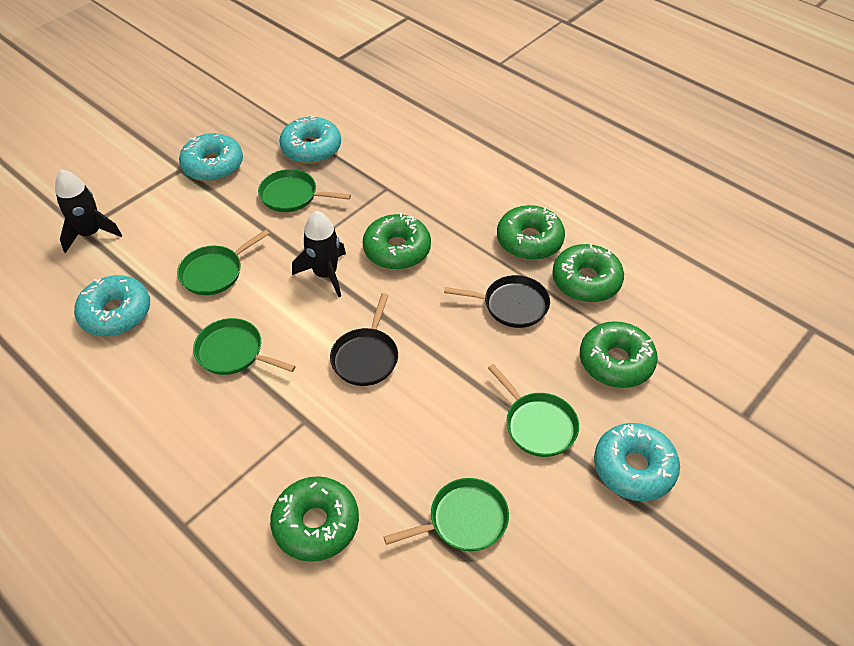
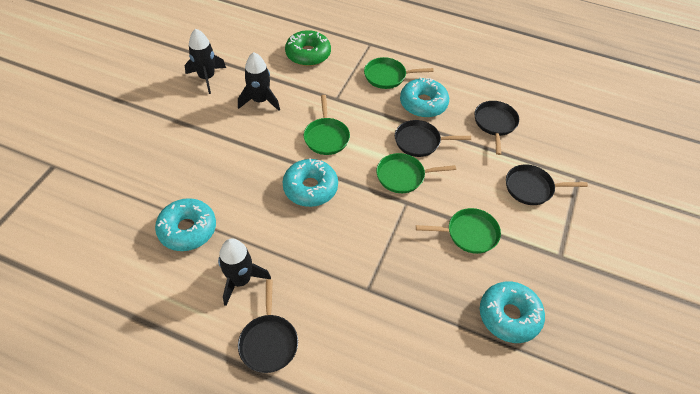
black pan: 2 -> 4
black rocket: 2 -> 3
green donut: 5 -> 1
green pan: 5 -> 4

